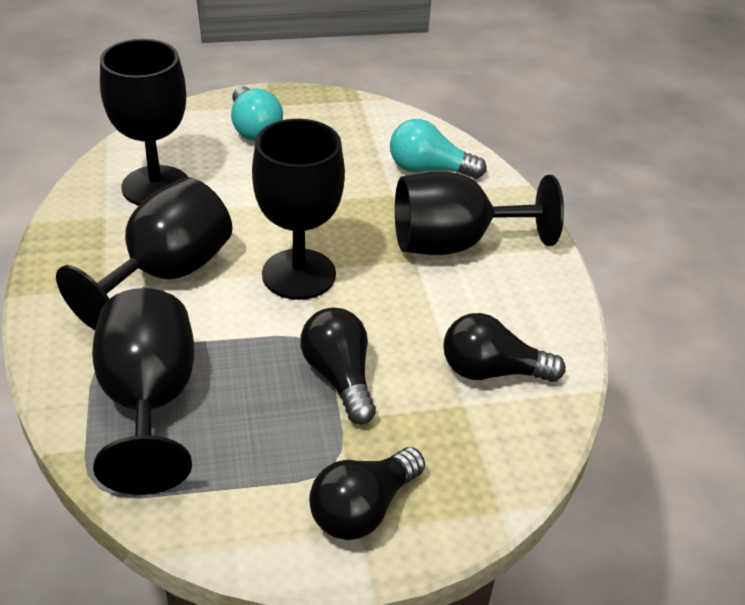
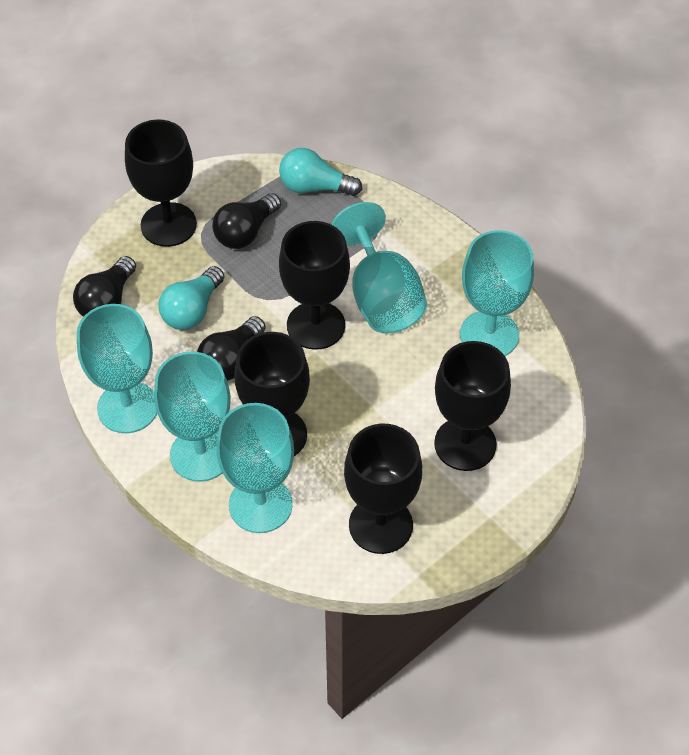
turquoise goblet: 0 -> 5

